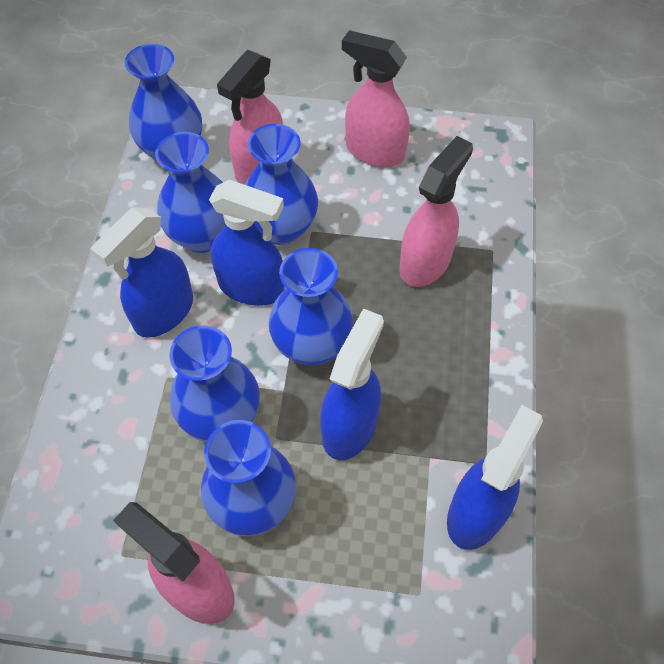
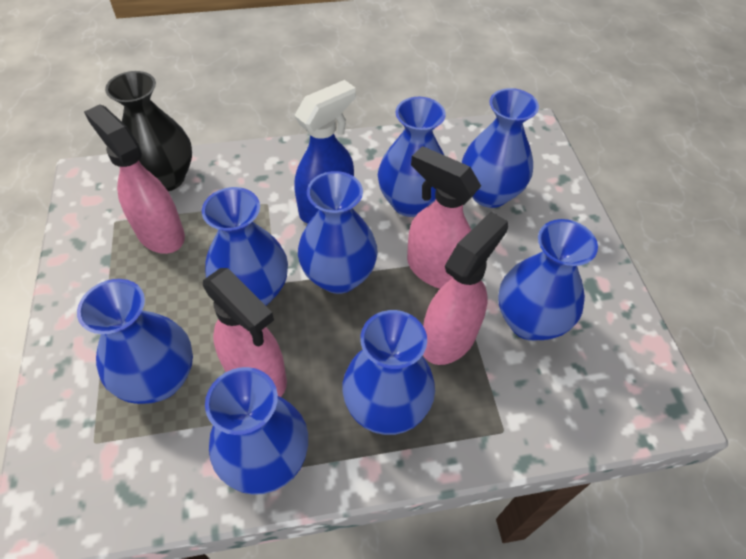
black vase: 0 -> 1
blue spray bottle: 4 -> 1
blue vase: 6 -> 8

